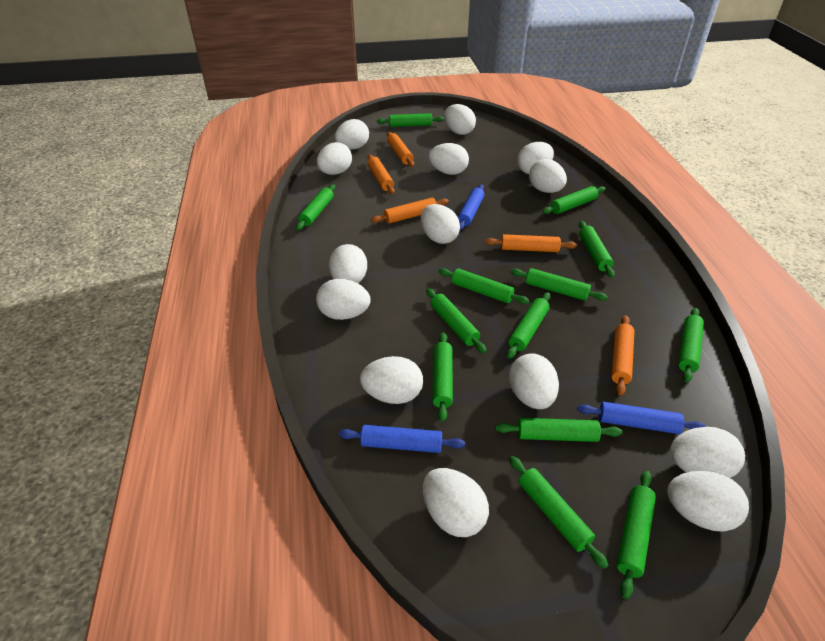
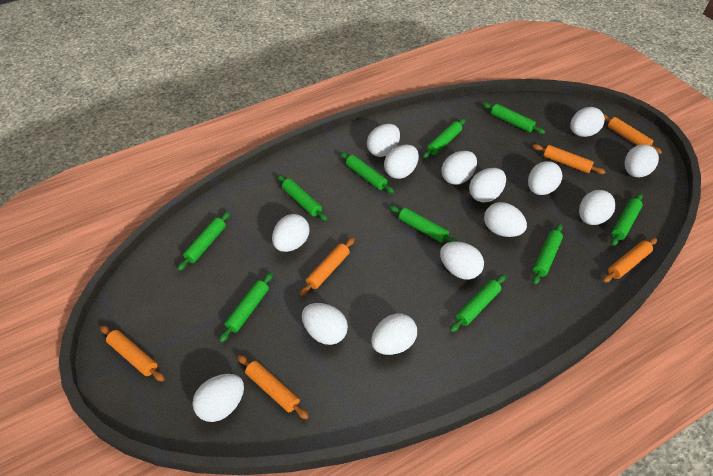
blue rolling pin: 3 -> 0
green rolling pin: 13 -> 10
orange rolling pin: 5 -> 6

